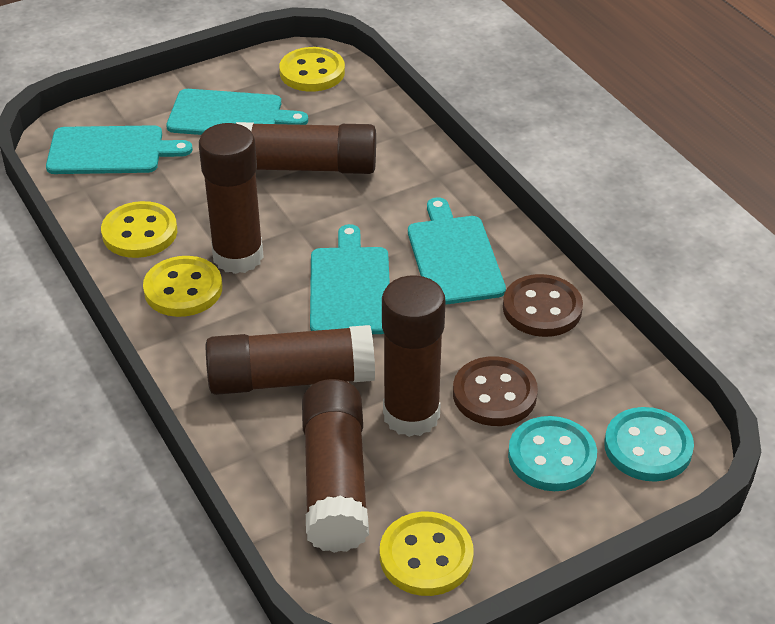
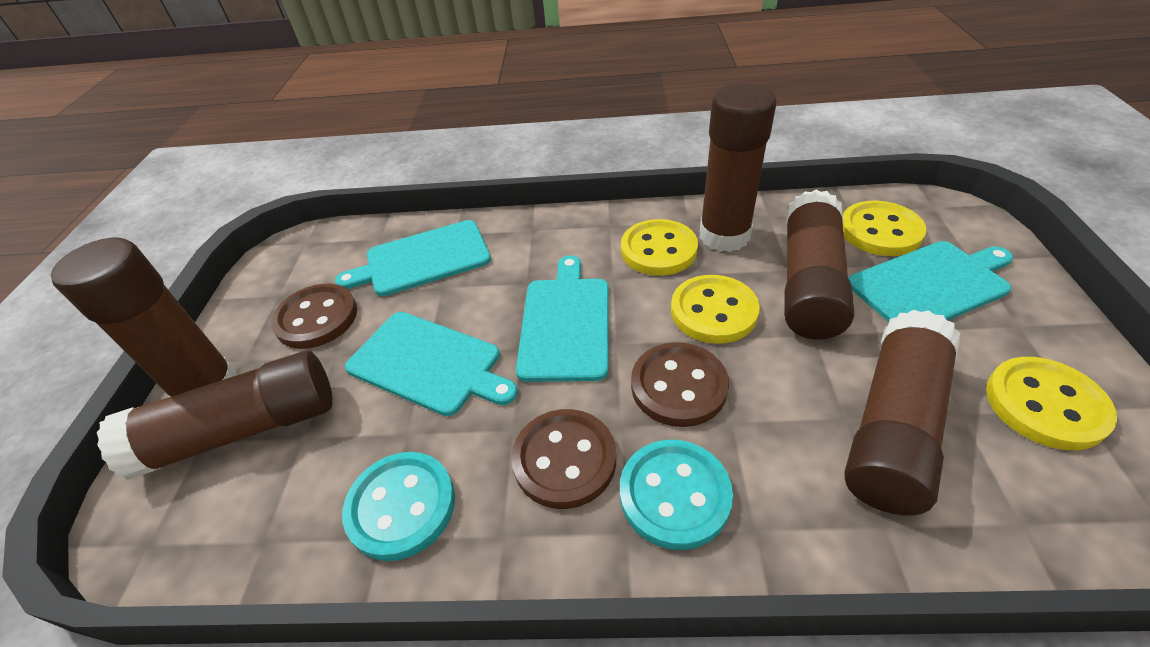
brown button: 2 -> 3

